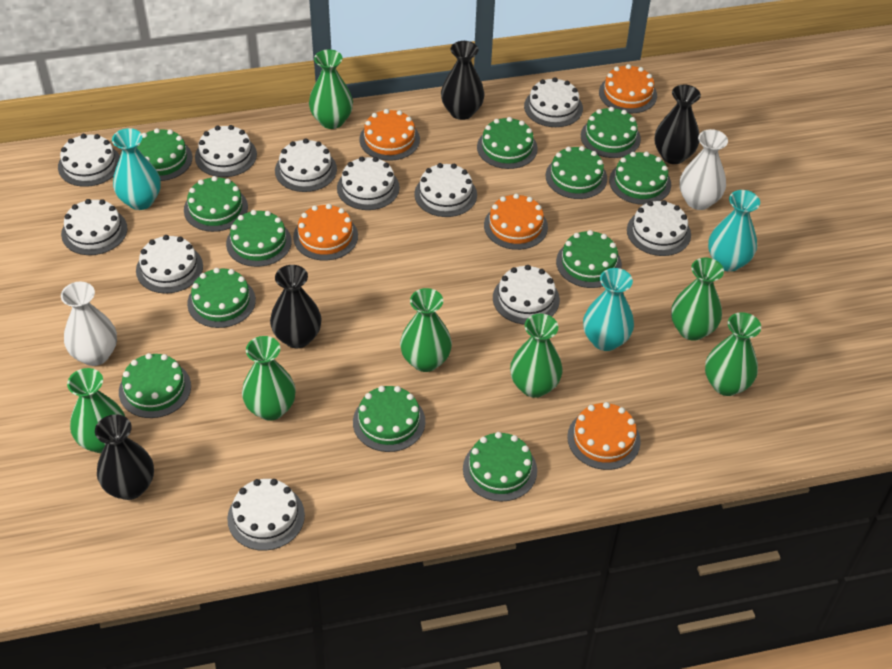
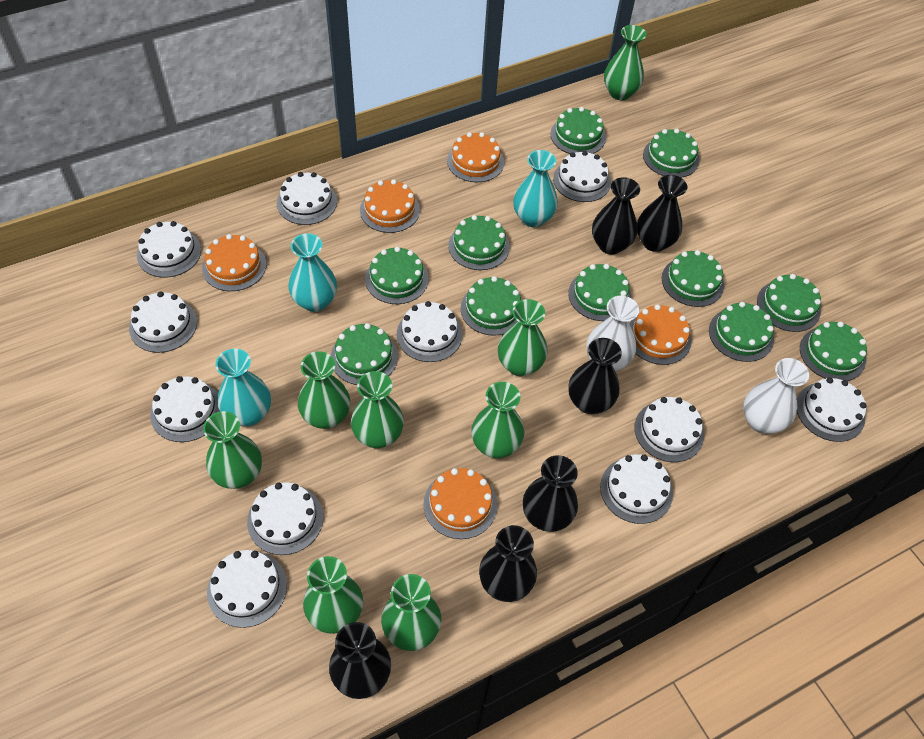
black vase: 4 -> 6
green cake: 12 -> 11
green vase: 7 -> 8

